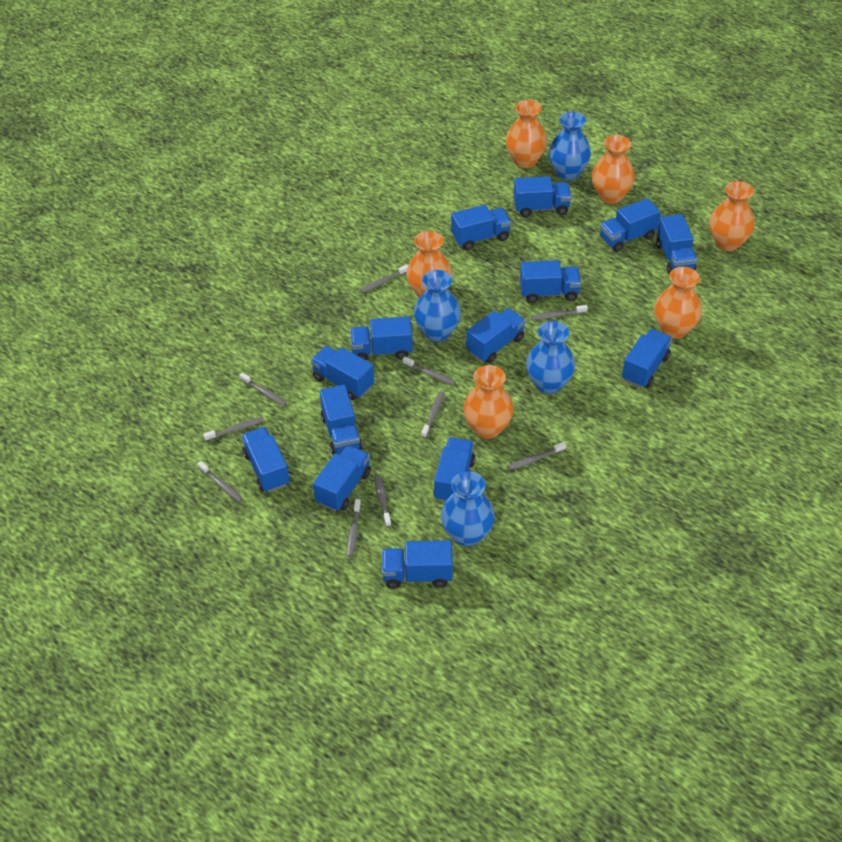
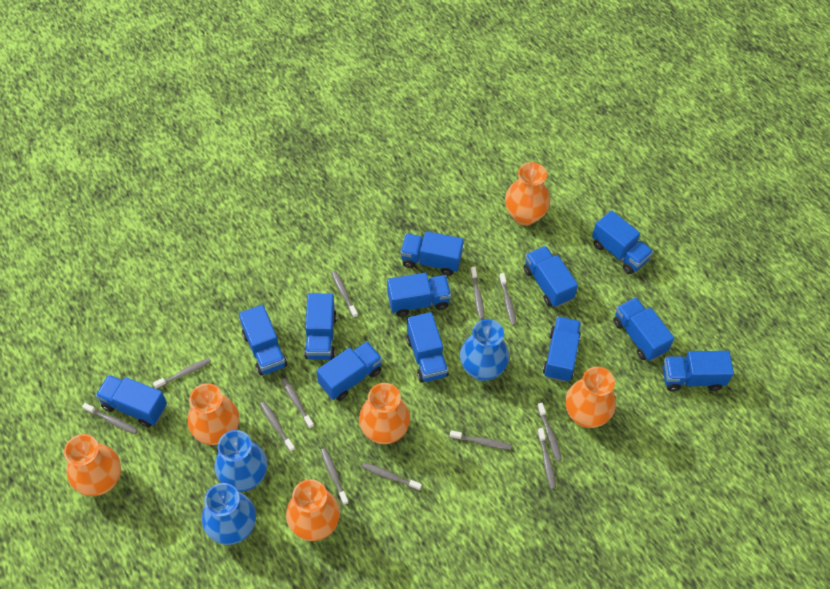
blue truck: 14 -> 12
blue vase: 4 -> 3
grey toothbrush: 10 -> 12

